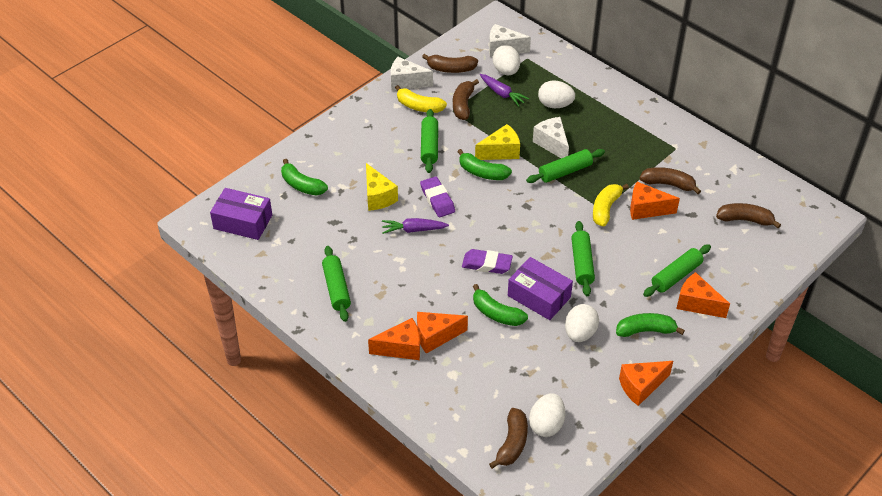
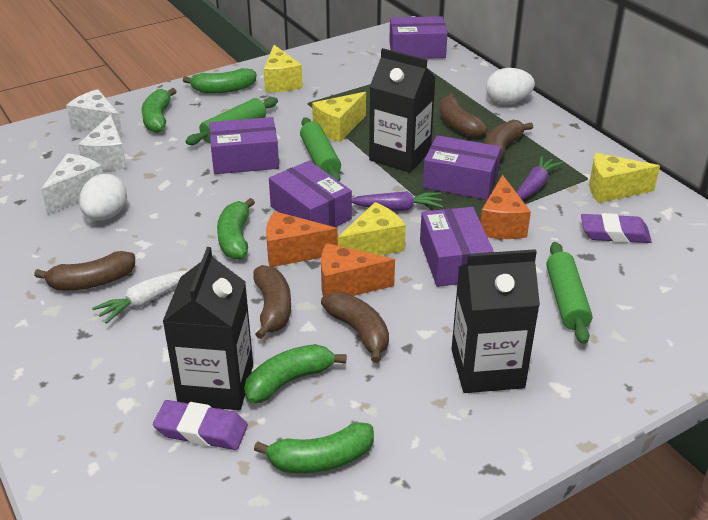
black carton: 0 -> 3
green banana: 4 -> 5
green rolling pin: 5 -> 3
orange cheese: 5 -> 3
purple box: 2 -> 5
white carrot: 0 -> 1
white egg: 4 -> 2
yellow banana: 2 -> 0
yellow cheese: 2 -> 4

